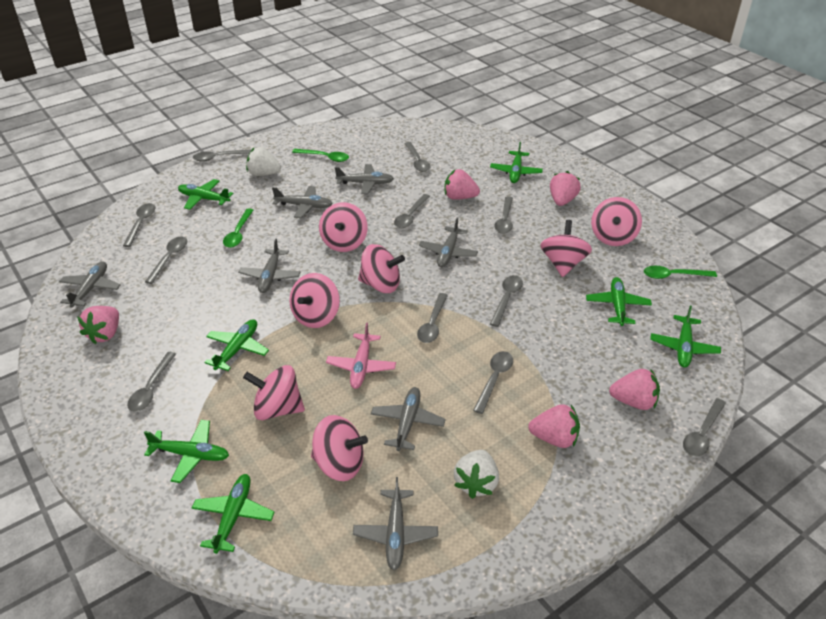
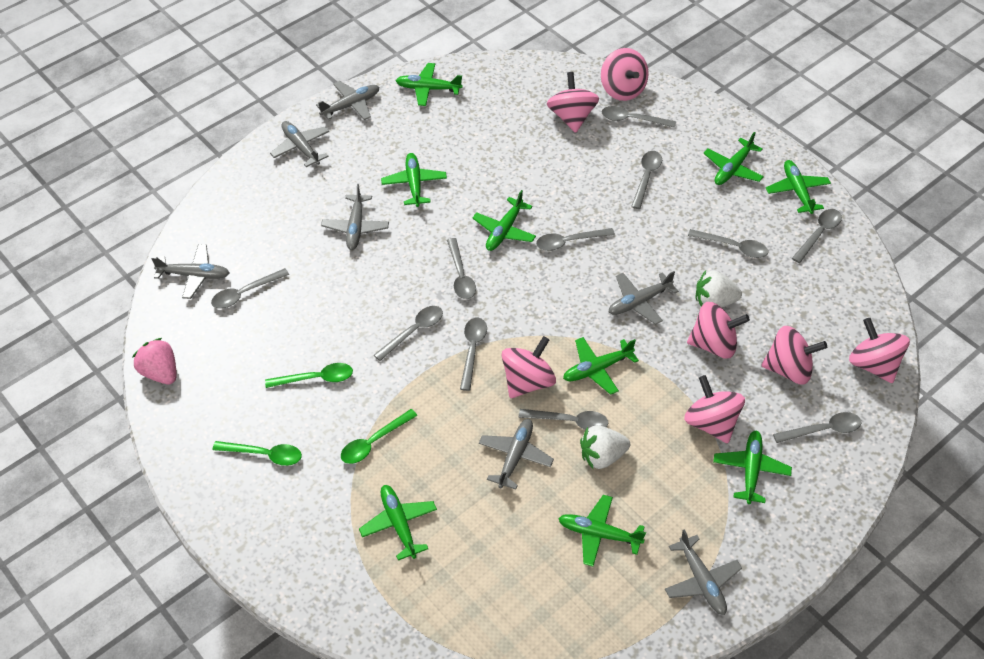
green plane: 7 -> 9
pink plane: 1 -> 0
pink strawberry: 5 -> 1

